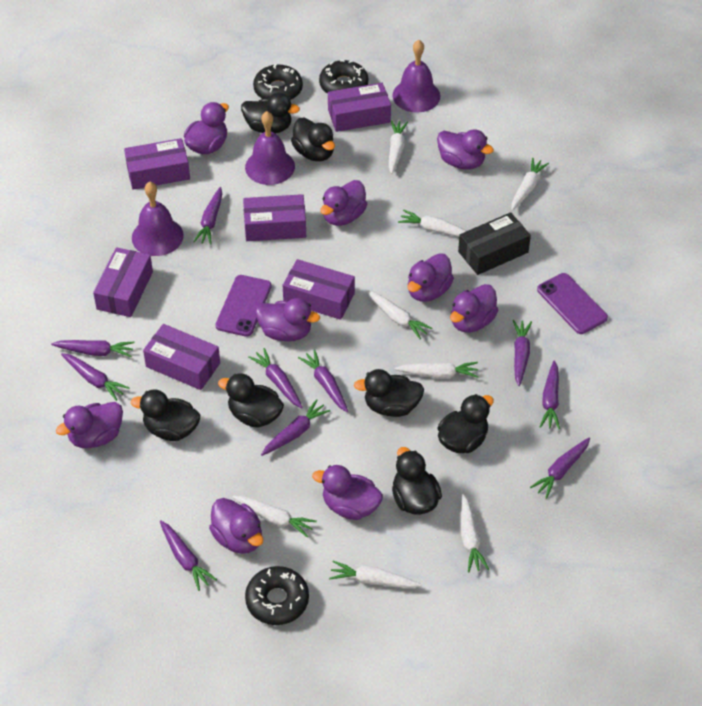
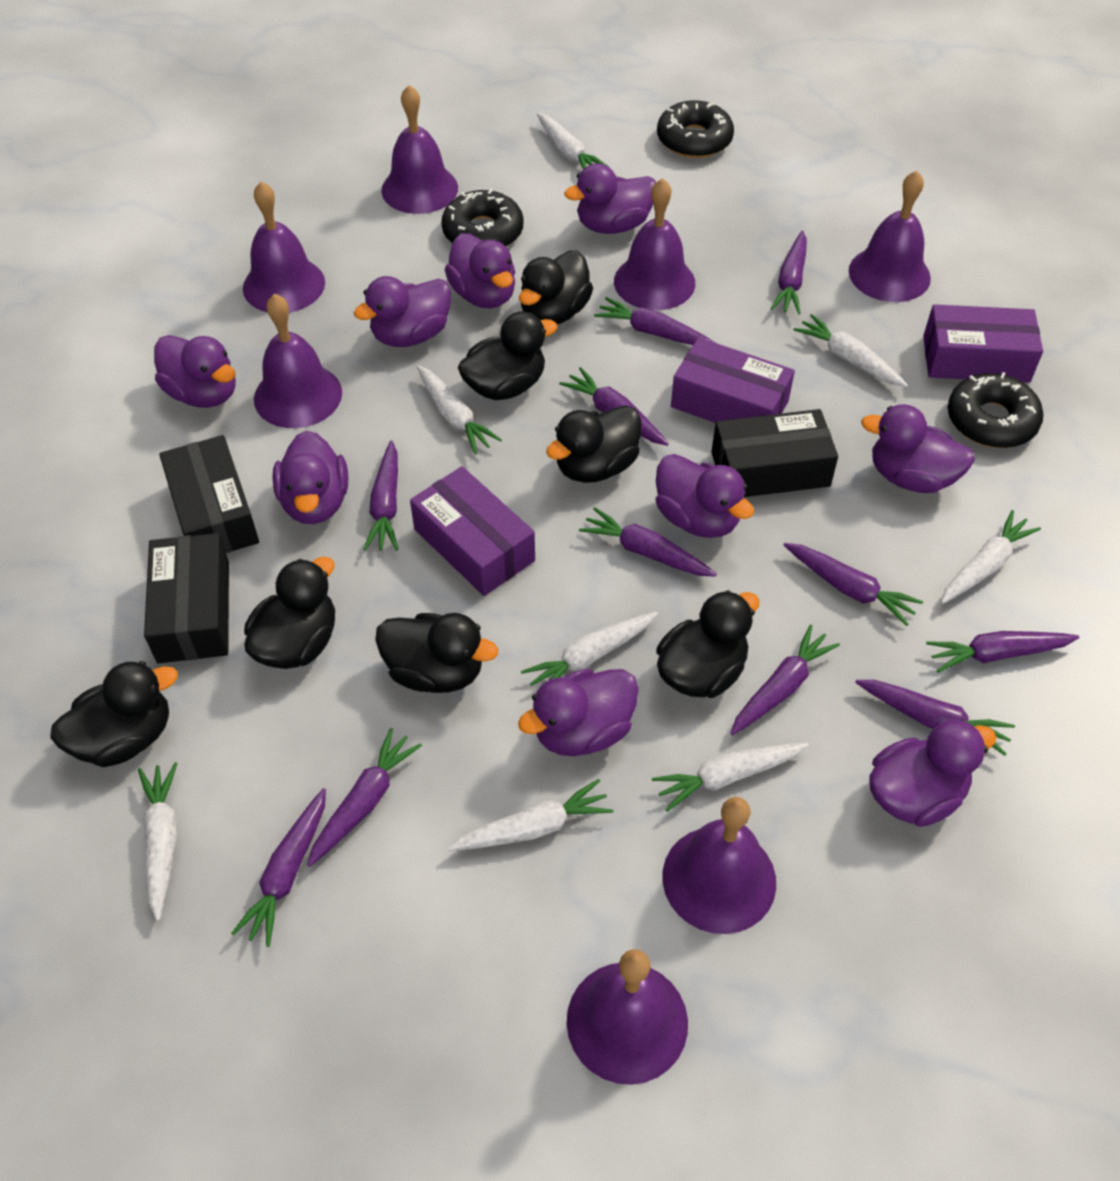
black box: 1 -> 3
purple bell: 3 -> 7
purple box: 6 -> 3
purple carrot: 10 -> 11
purple phone: 2 -> 0

